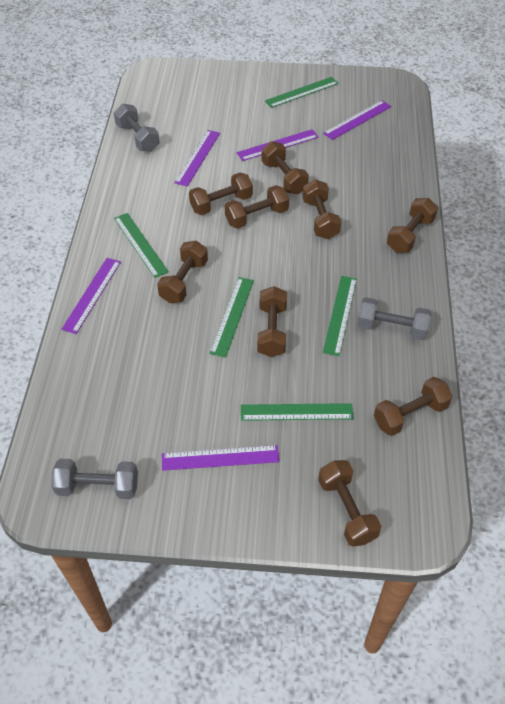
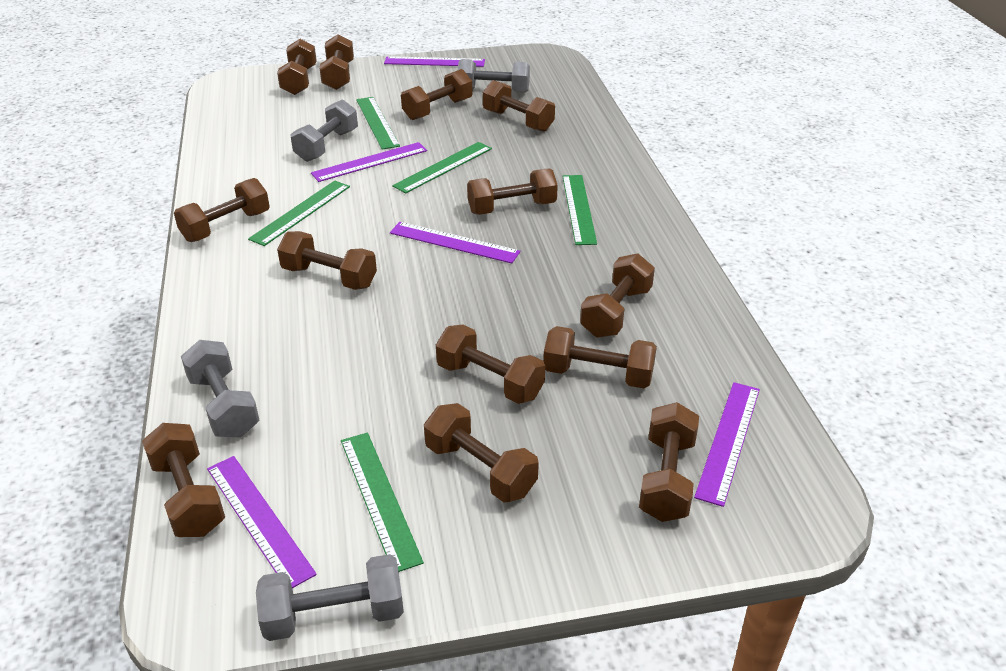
brown dumbbell: 9 -> 13
grey dumbbell: 3 -> 4

